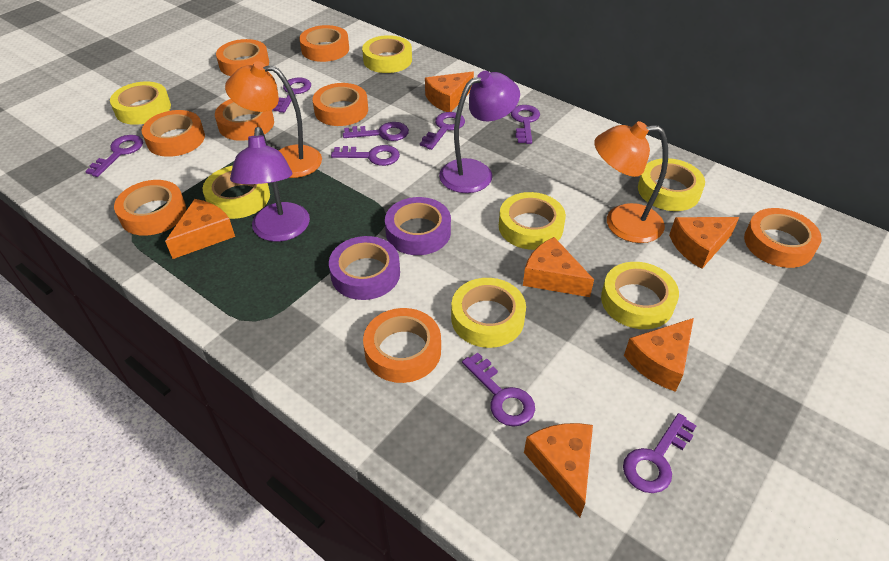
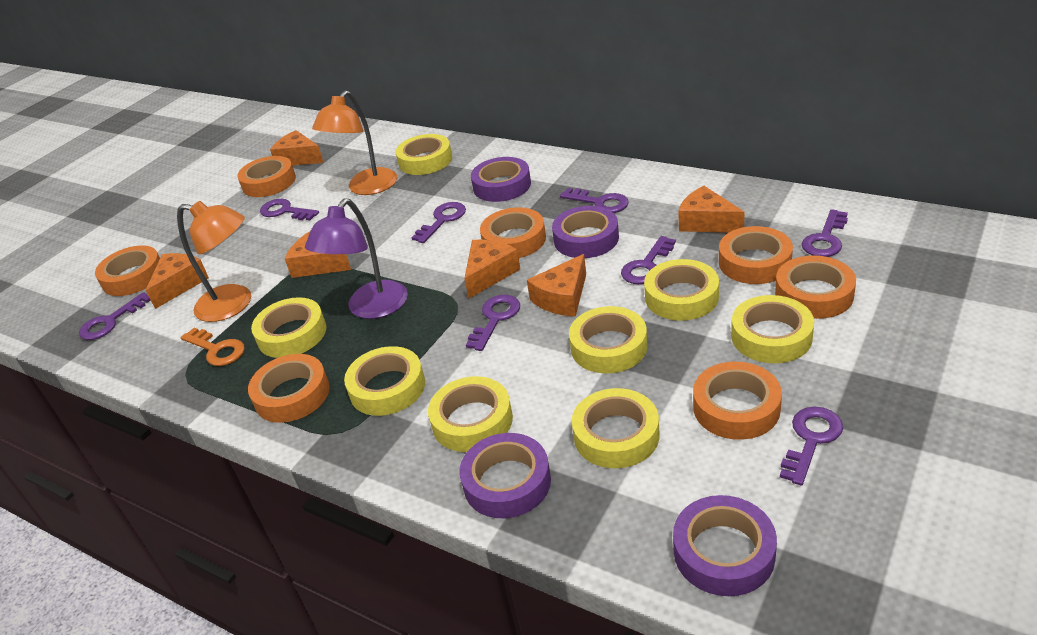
orange key: 0 -> 1
orange tape: 8 -> 7
purple lamp: 2 -> 1
purple tape: 2 -> 4
yellow tape: 7 -> 8

